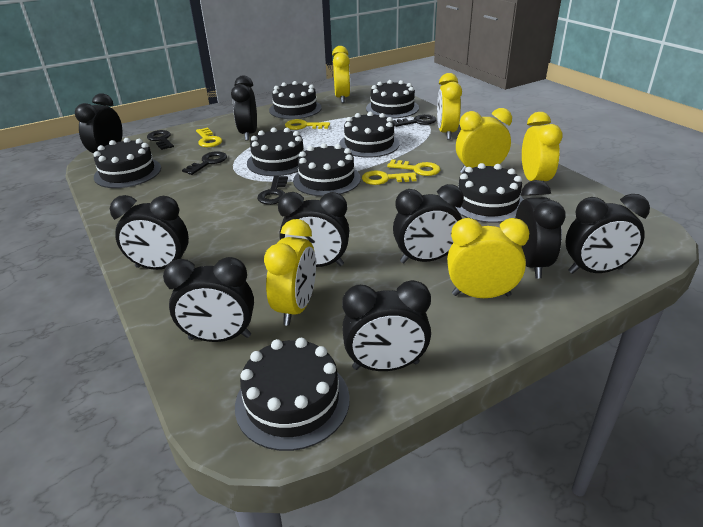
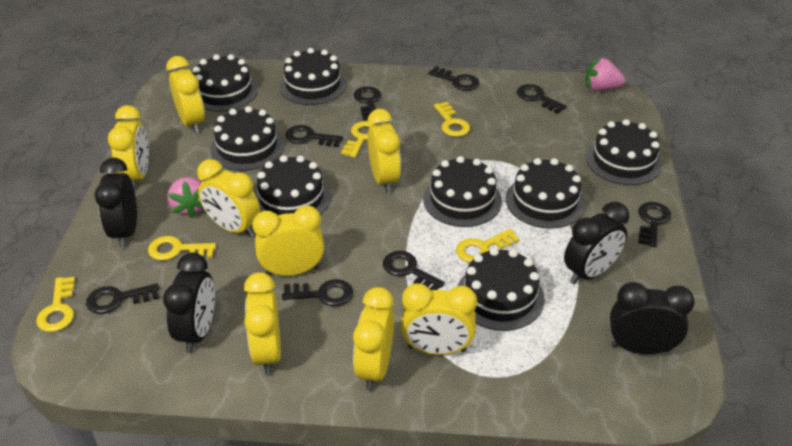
black clock: 9 -> 4
black key: 4 -> 8
pink strawberry: 0 -> 2
yellow clock: 6 -> 8
yellow key: 4 -> 5

